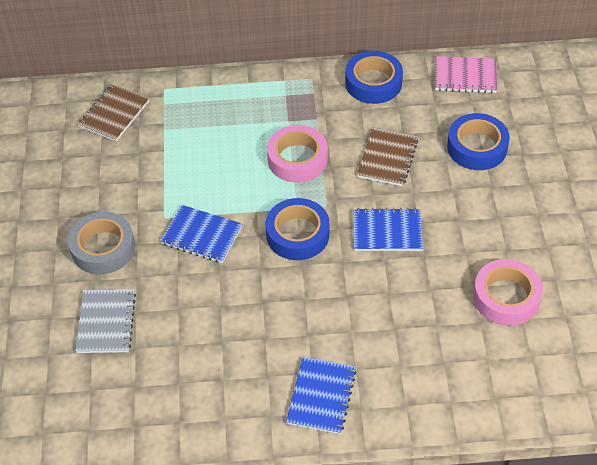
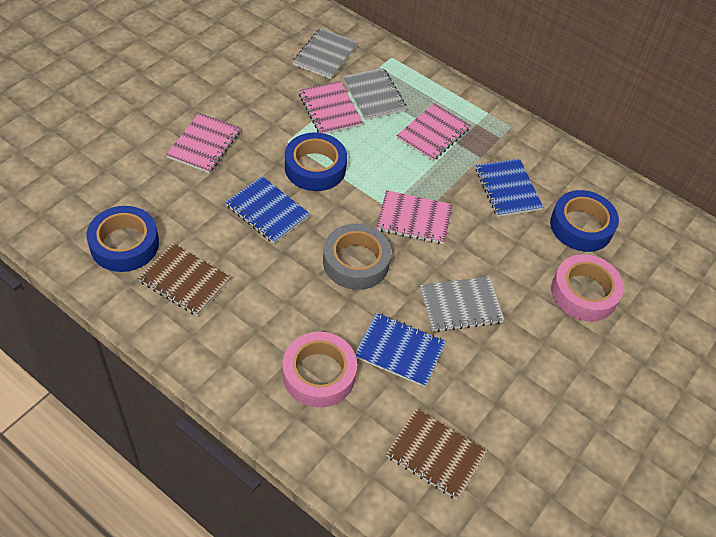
grey notebook: 1 -> 3
pink notebook: 1 -> 4

